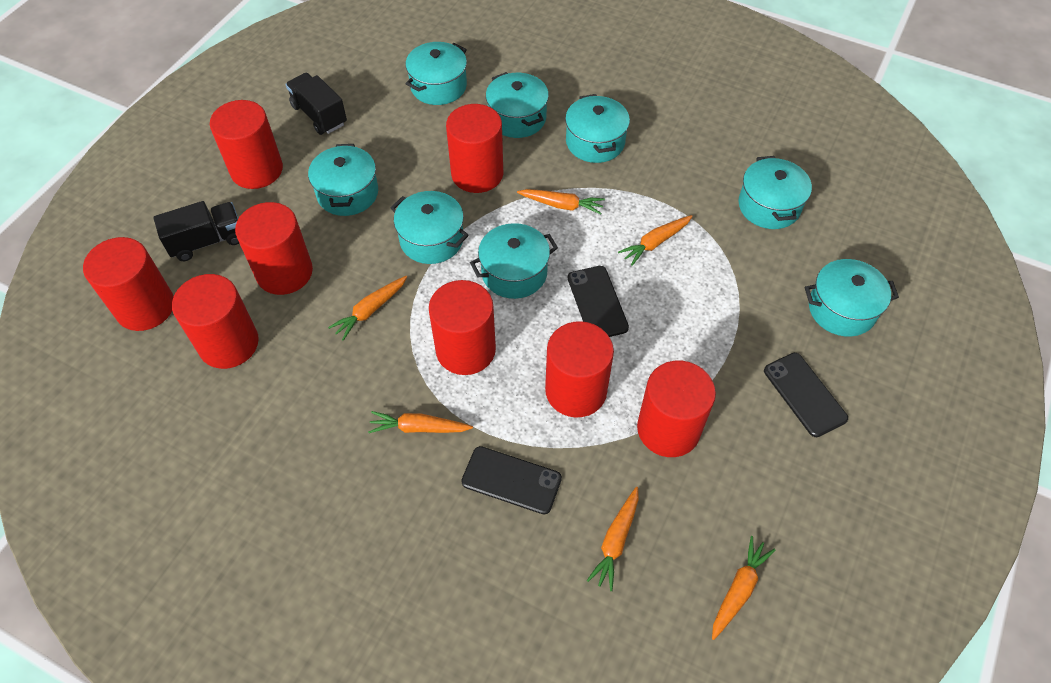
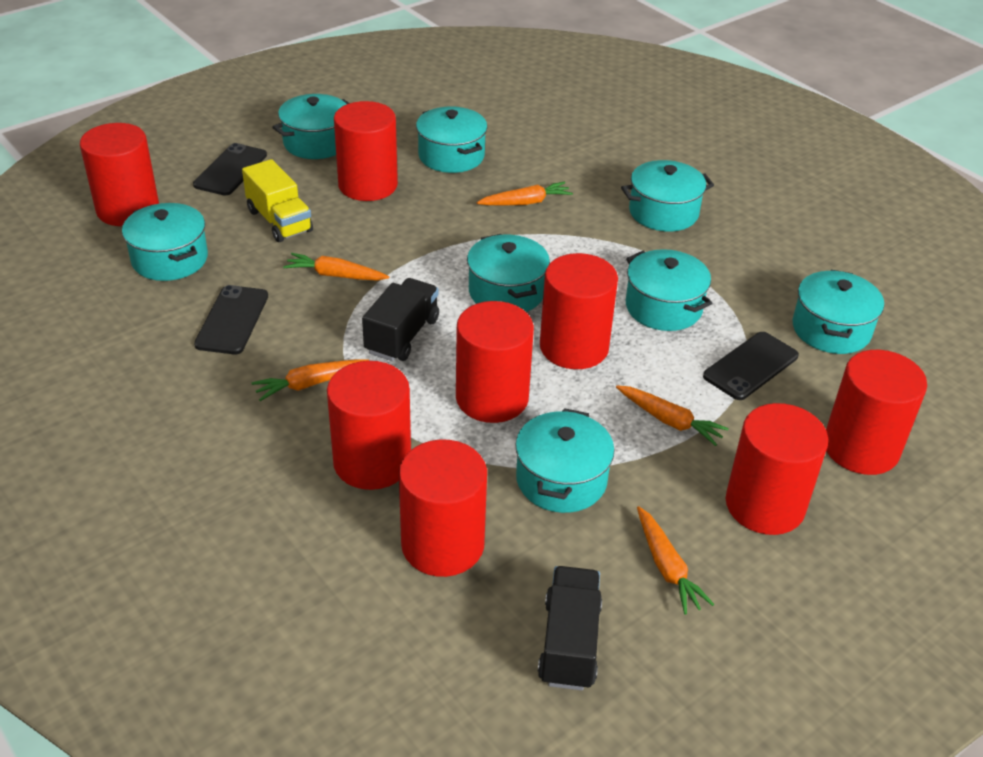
orange carrot: 6 -> 5
yellow truck: 0 -> 1

